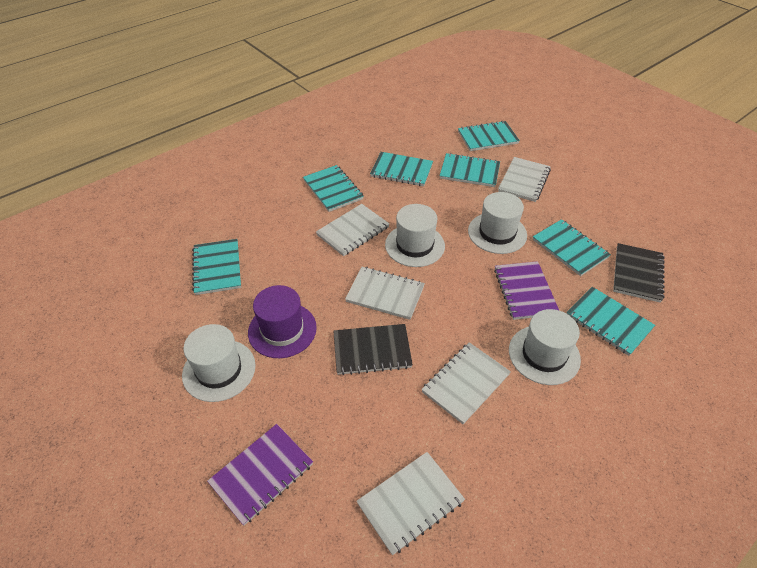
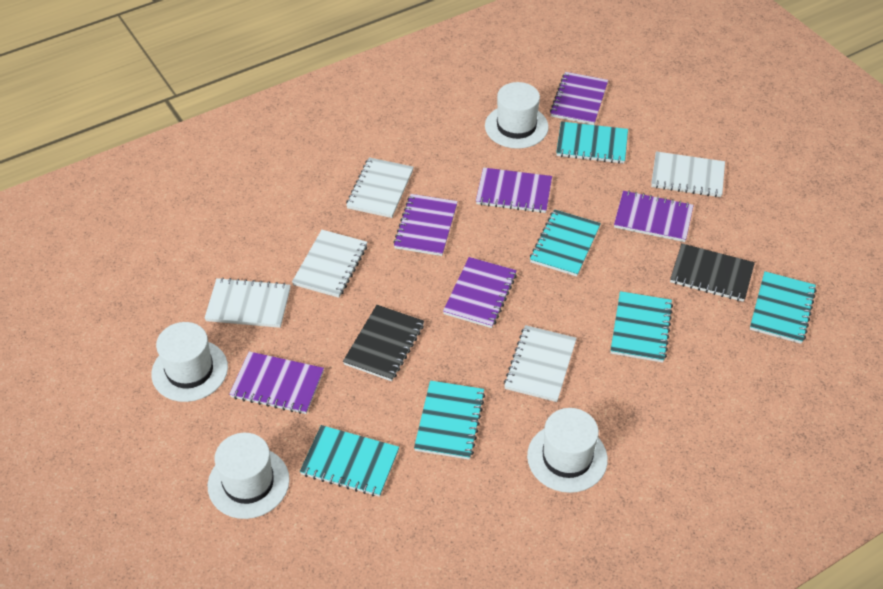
purple hat: 1 -> 0
purple notebook: 2 -> 6
turquoise notebook: 7 -> 6

